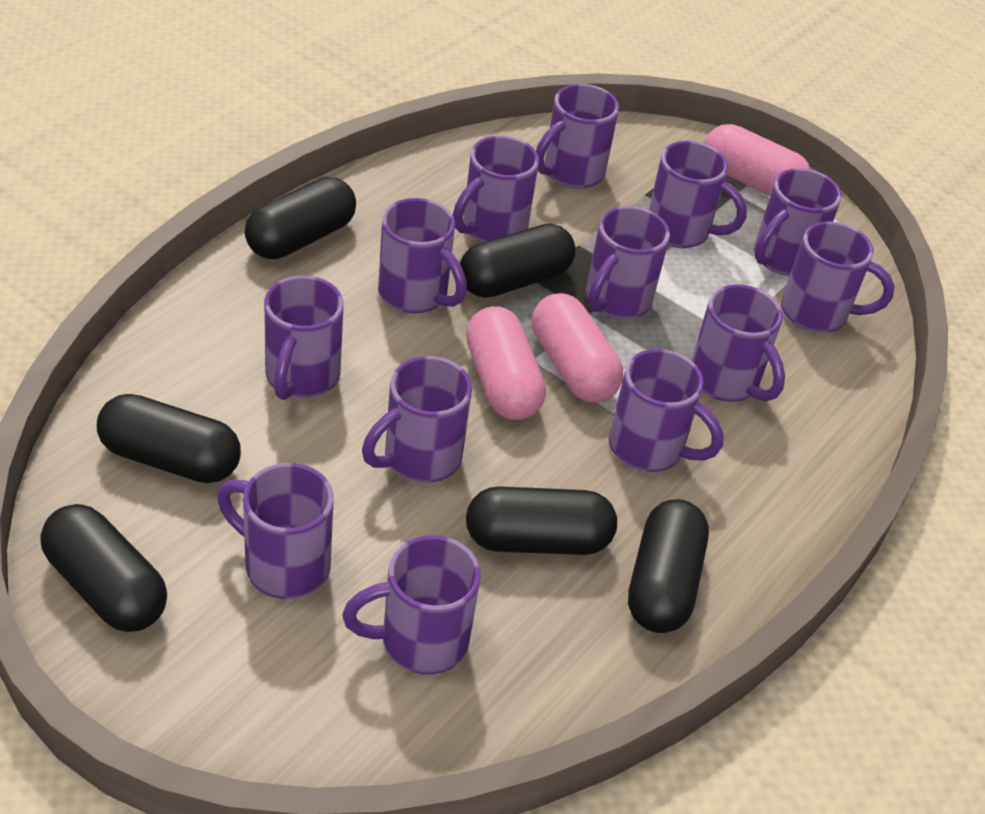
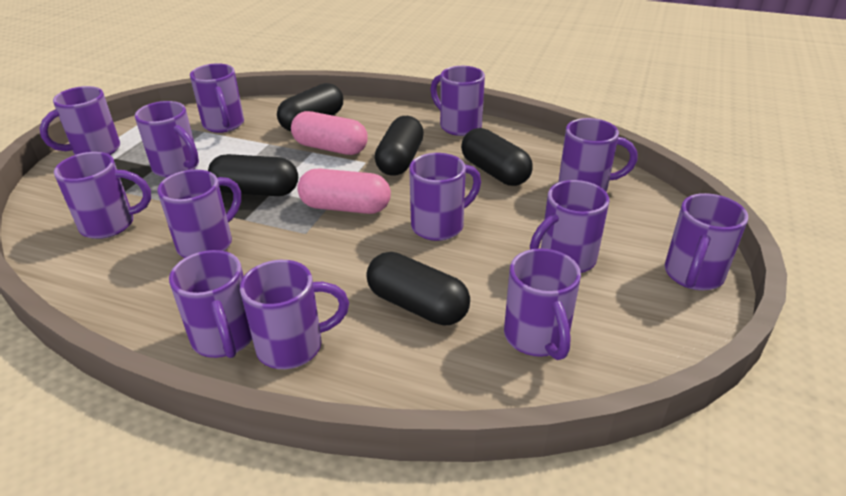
black capsule: 6 -> 5
pink capsule: 3 -> 2

